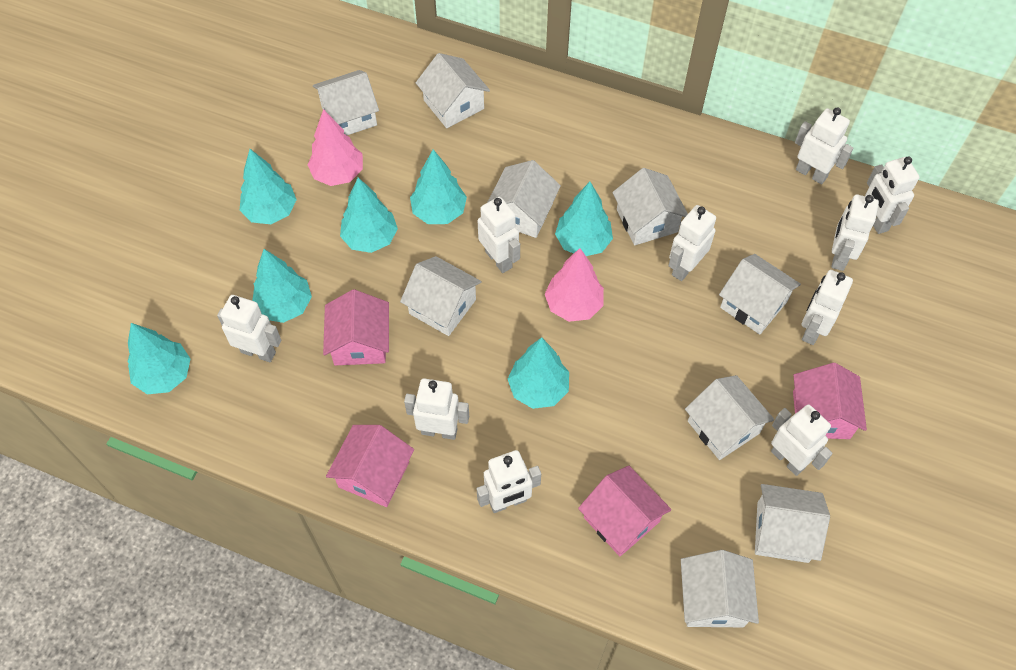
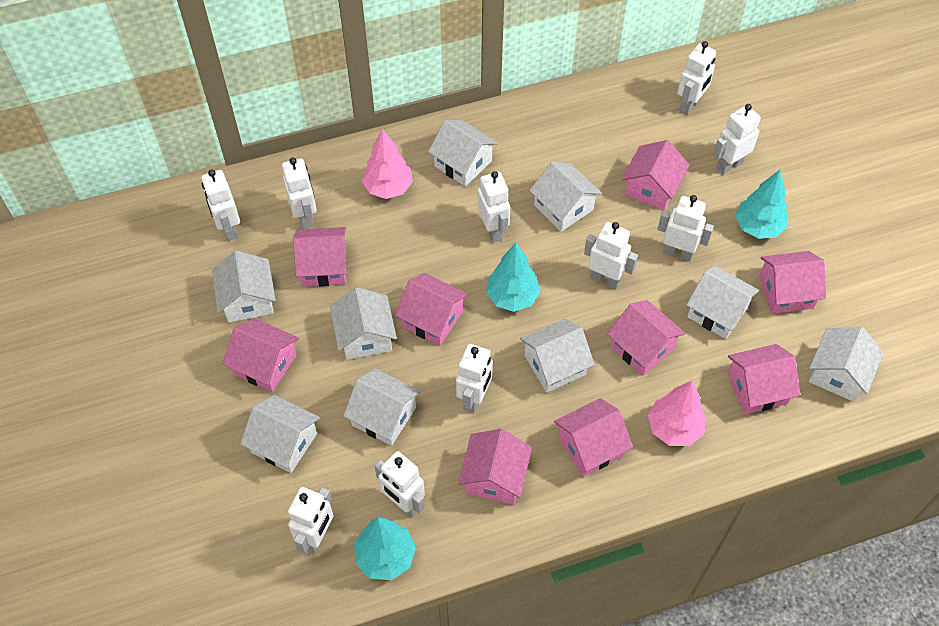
pink house: 4 -> 9
turquoise tree: 7 -> 3

